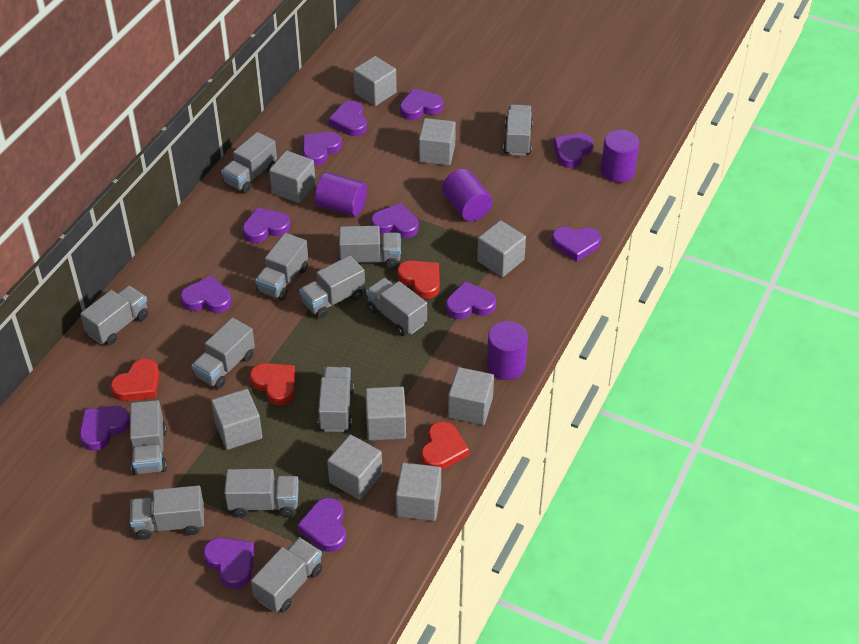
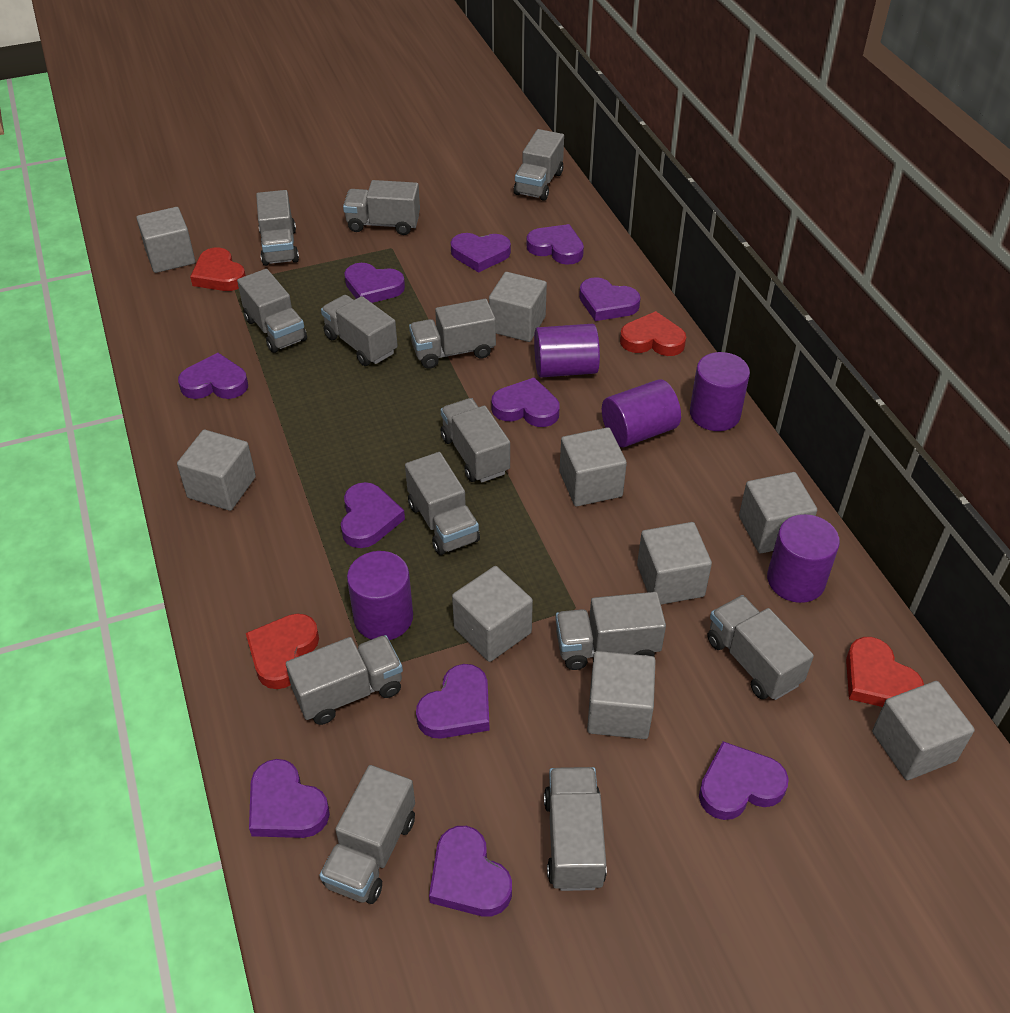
purple cylinder: 4 -> 5
purple heart: 12 -> 11

